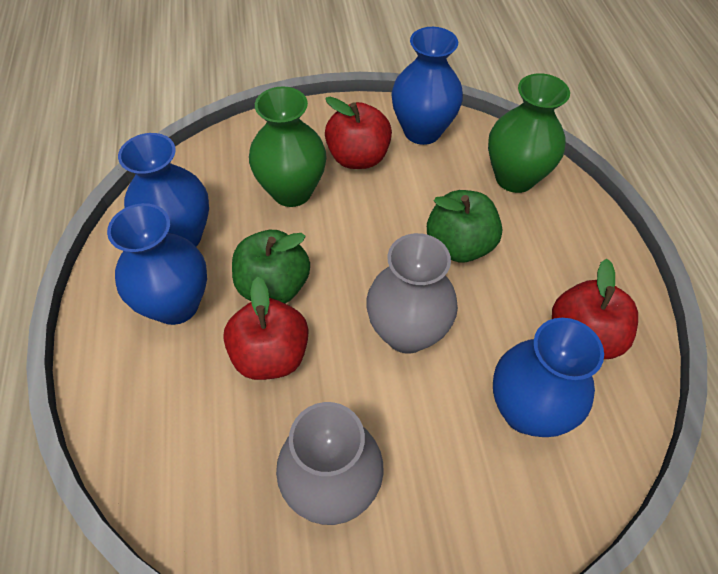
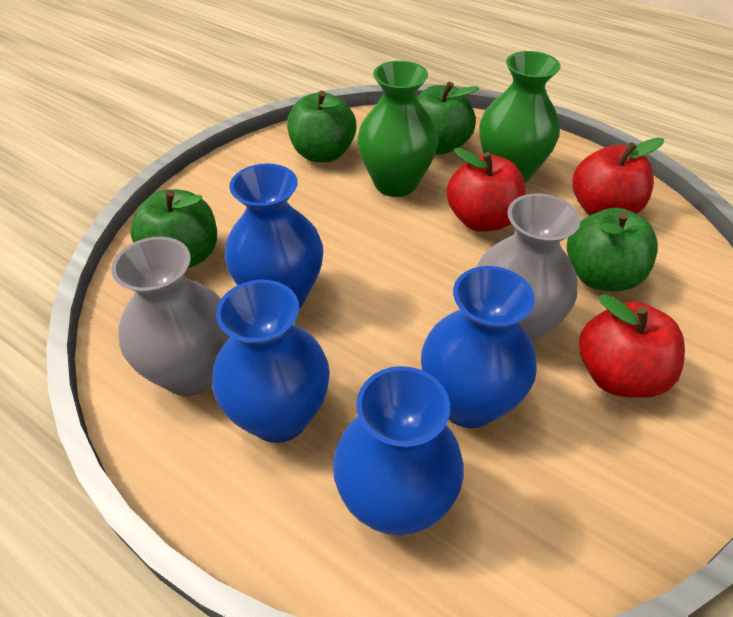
green apple: 2 -> 4

